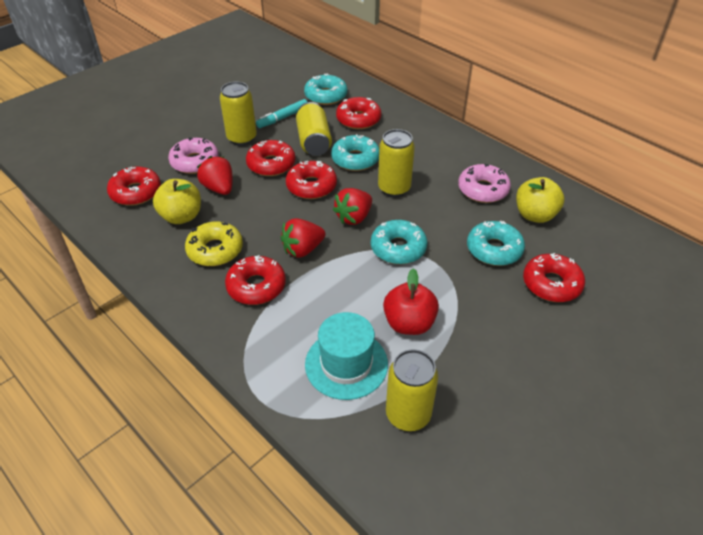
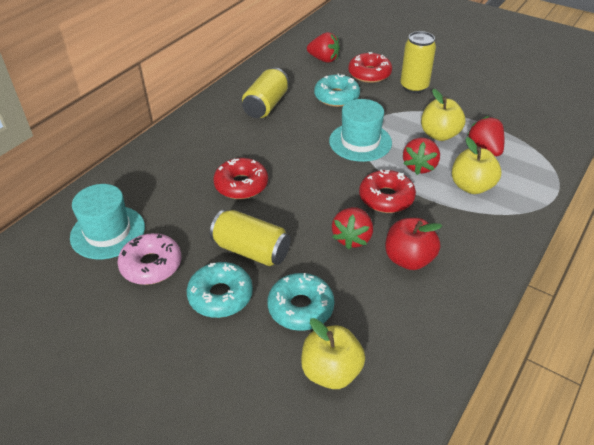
pink donut: 2 -> 1
red donut: 6 -> 3
red strawberry: 3 -> 4
turquoise donut: 4 -> 3
turquoise hat: 1 -> 2
turquoise marker: 1 -> 0
yellow apple: 2 -> 3
yellow can: 4 -> 3
yellow donut: 1 -> 0

